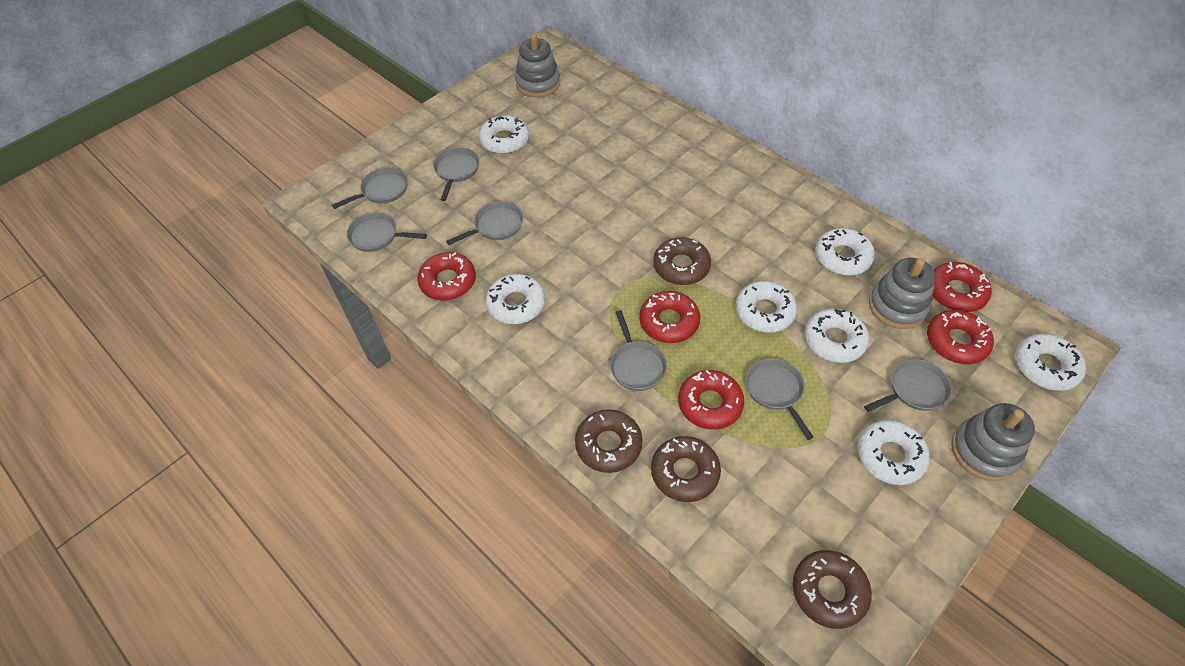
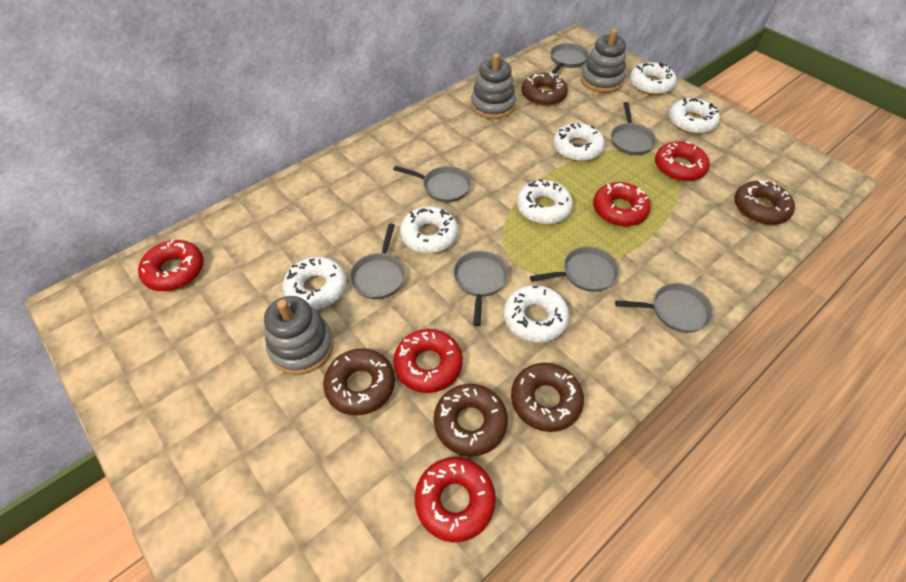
brown donut: 4 -> 5

